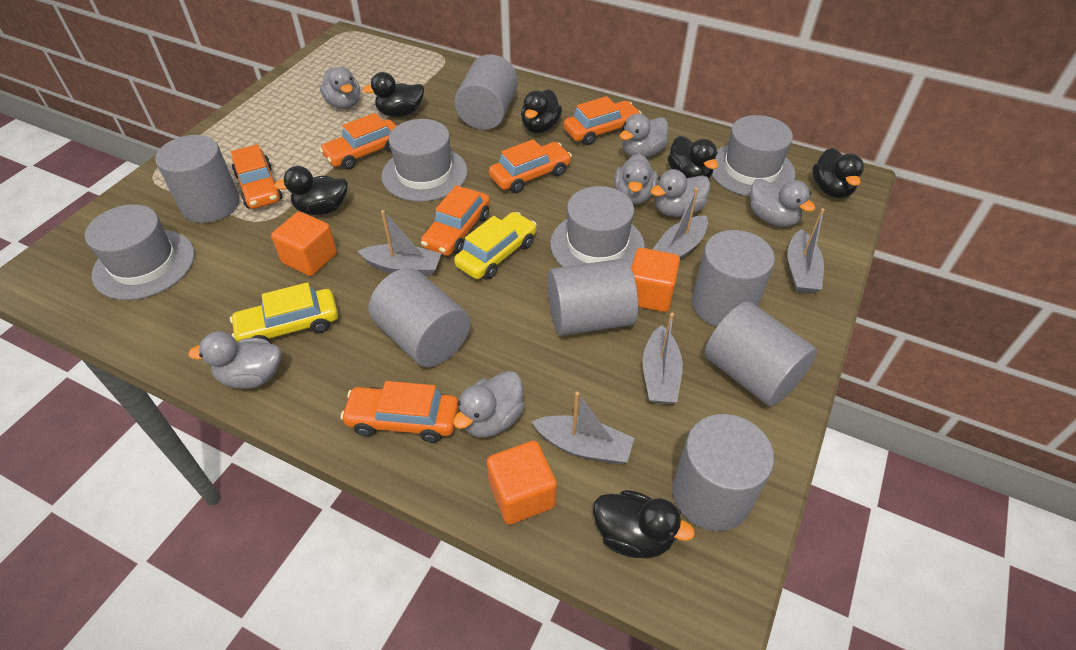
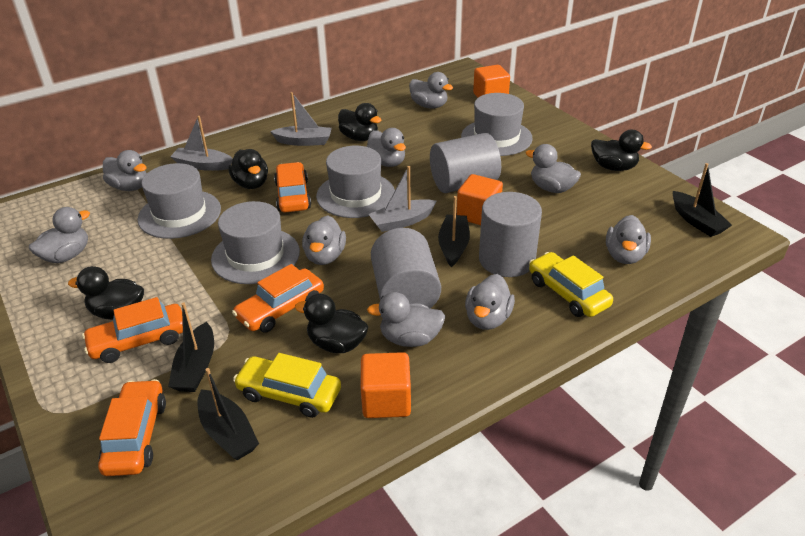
black boat: 0 -> 4
black duck: 6 -> 5
grey boat: 5 -> 3
grey cylinder: 7 -> 3
grey duck: 7 -> 9
orange car: 6 -> 4

